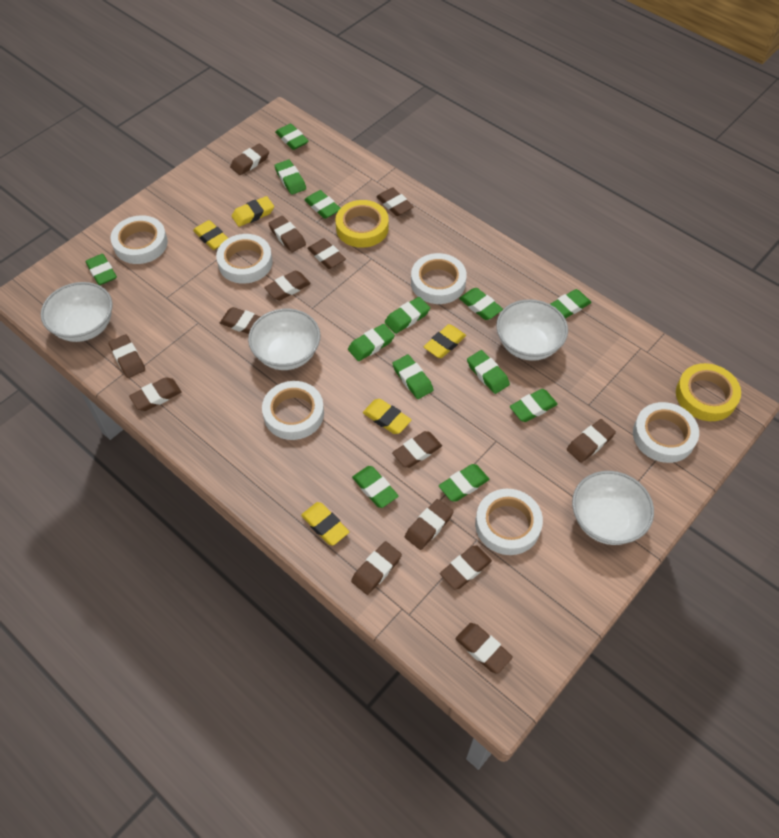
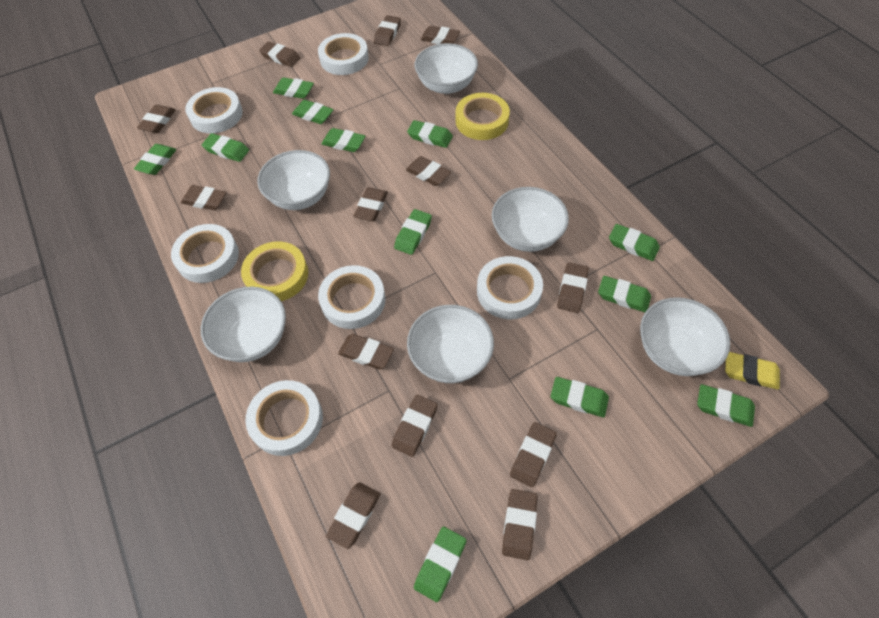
brown eraser: 14 -> 13
green eraser: 13 -> 12
white bowl: 4 -> 6
yellow eraser: 5 -> 1

